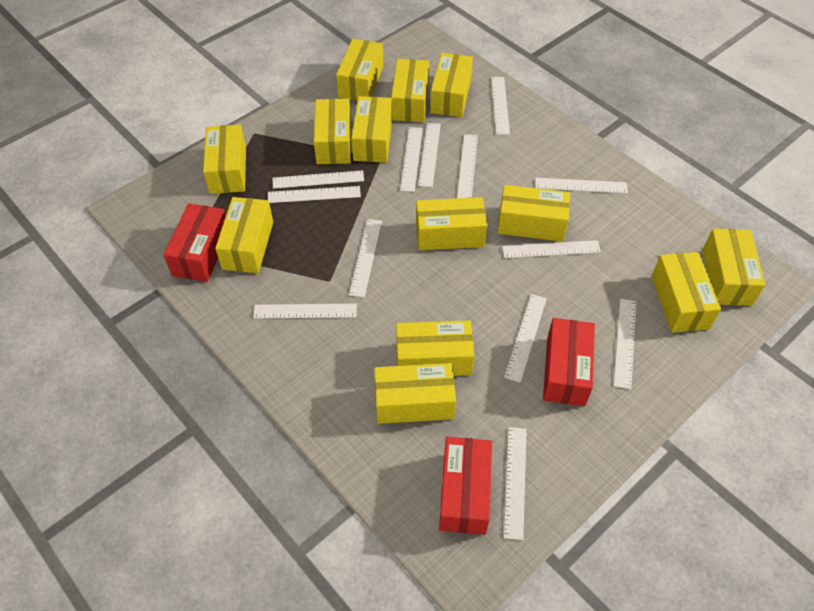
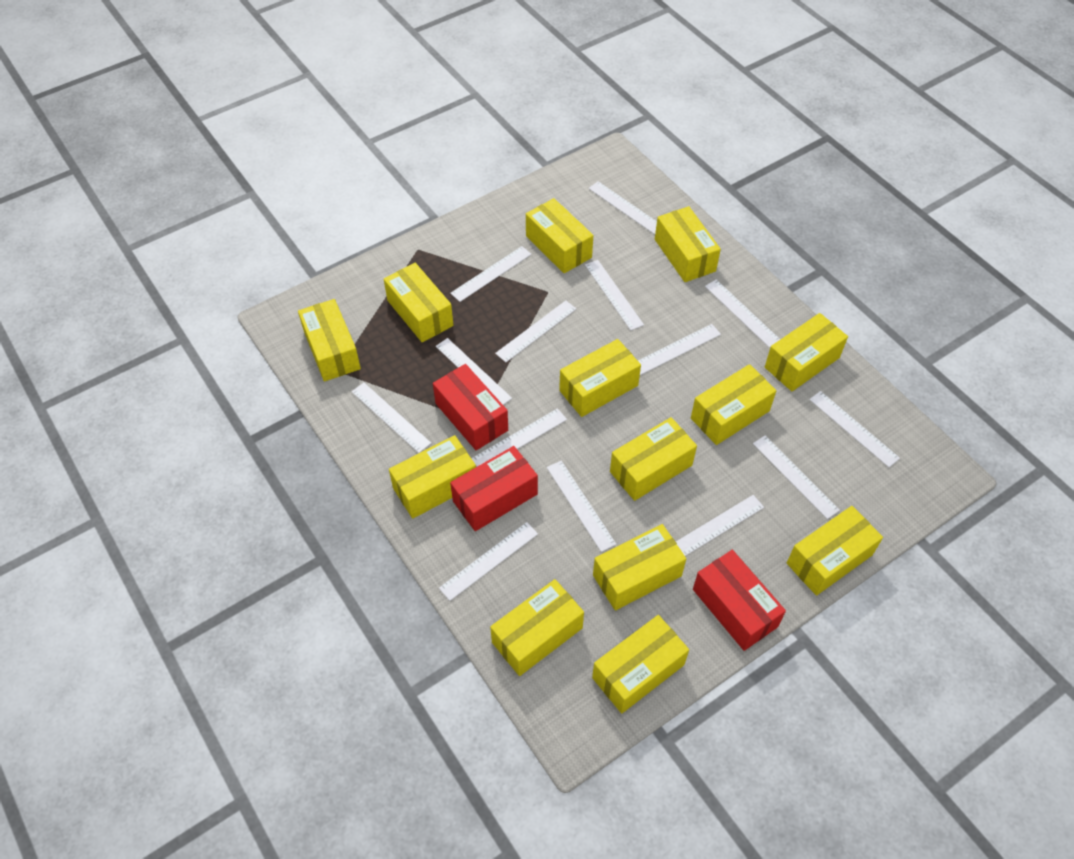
white ruler: 13 -> 14

